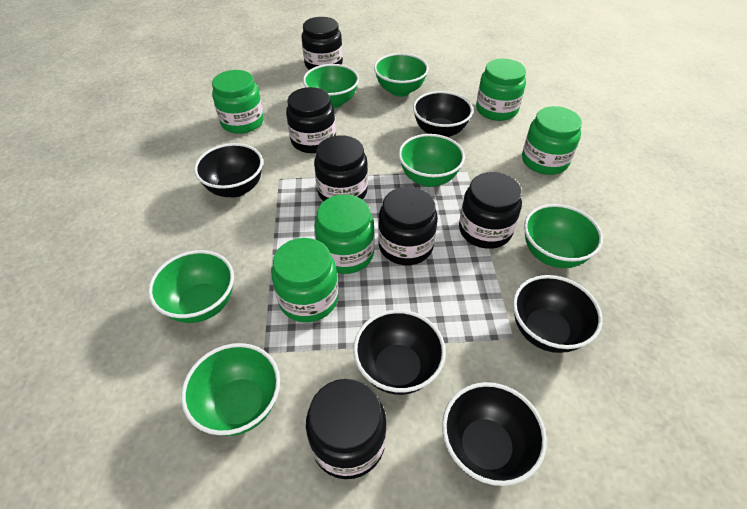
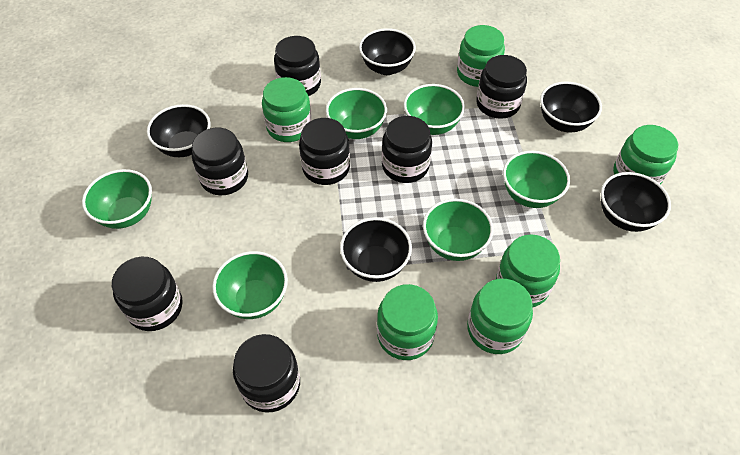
black jar: 6 -> 7
green jar: 5 -> 6

